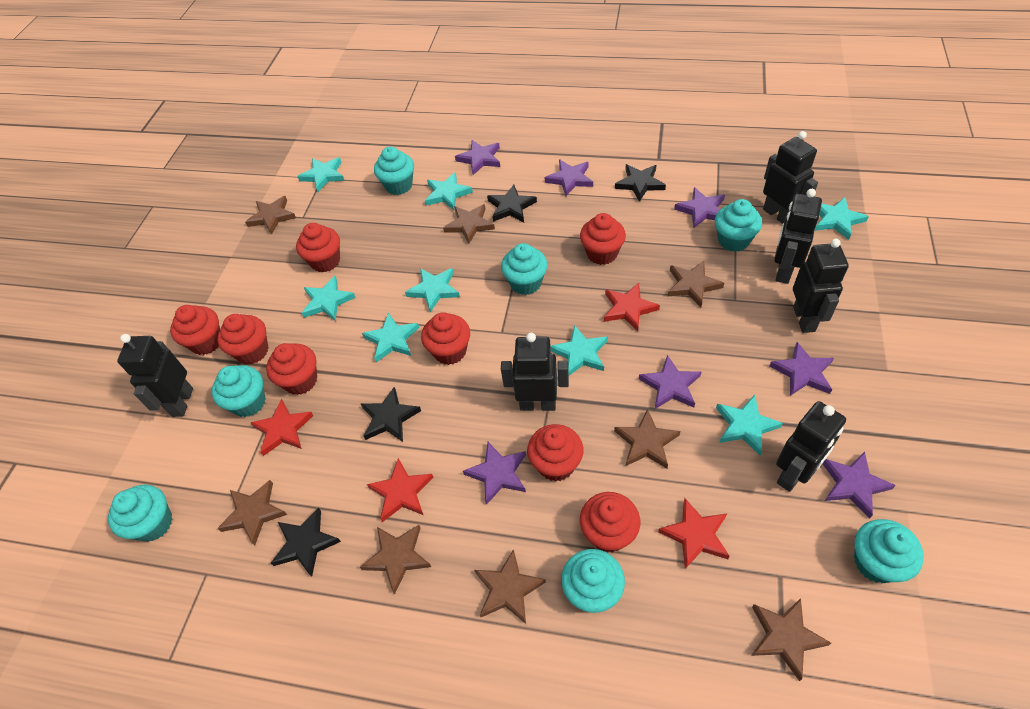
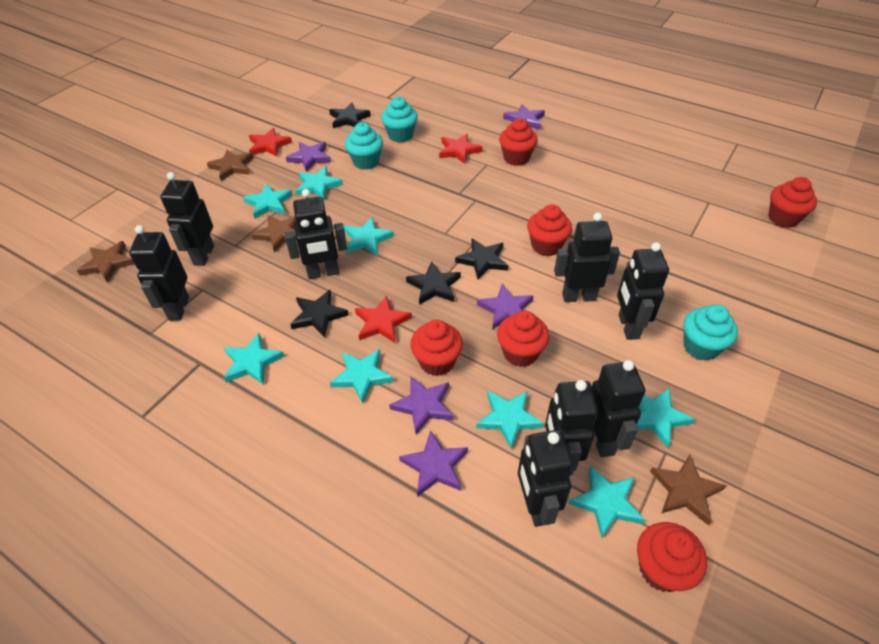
black robot: 6 -> 8
brown star: 8 -> 4
purple star: 7 -> 5
red cupcake: 8 -> 6
red star: 4 -> 3
turquoise cupcake: 7 -> 3

